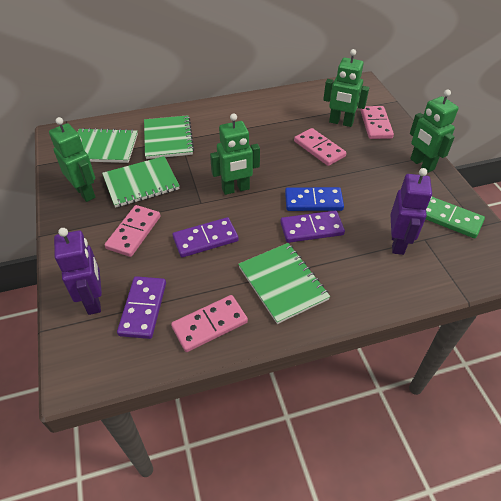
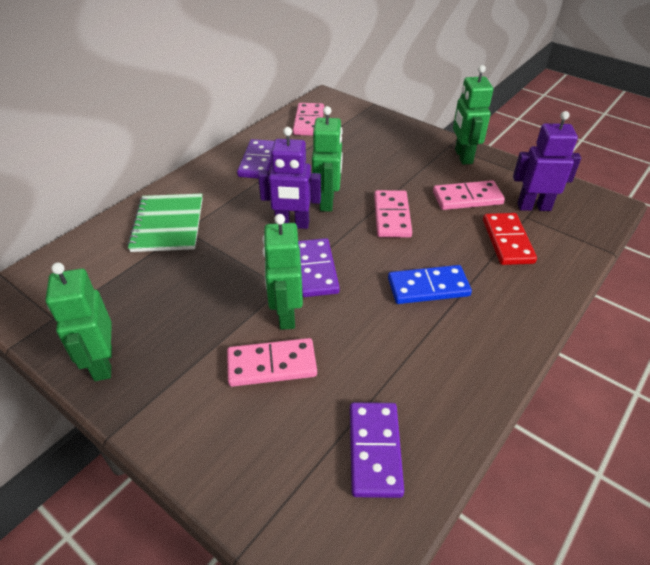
green domino: 1 -> 0
green notebook: 4 -> 1
red domino: 0 -> 1

